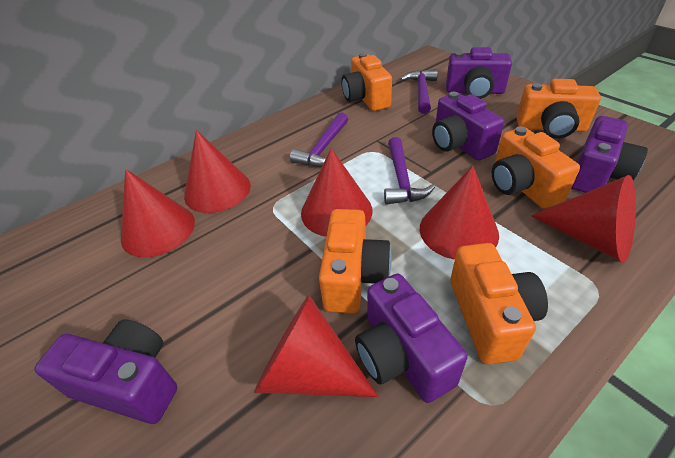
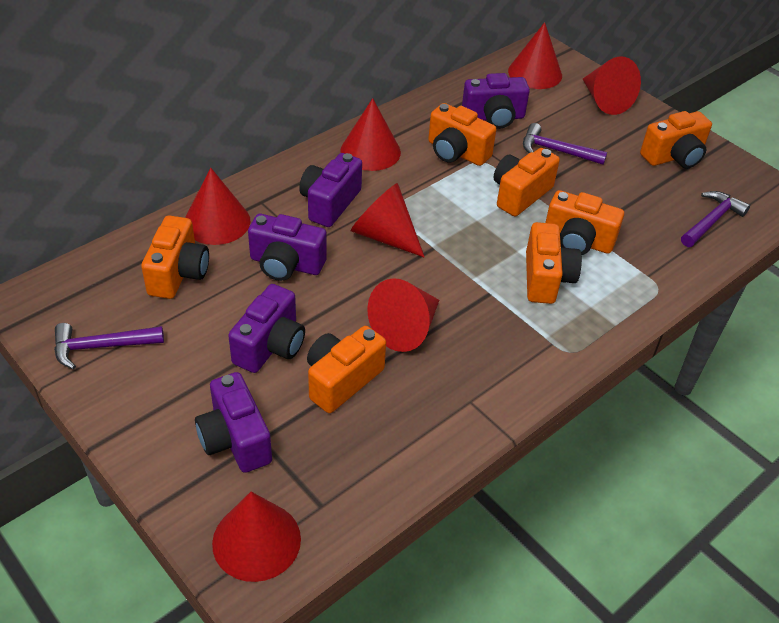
orange camera: 5 -> 7
red cone: 6 -> 7

